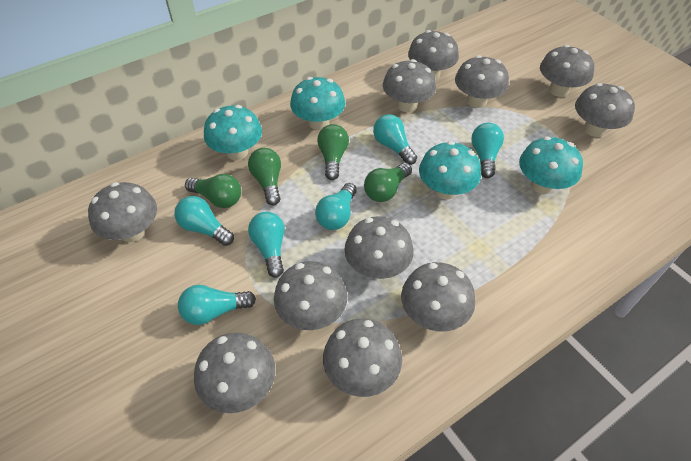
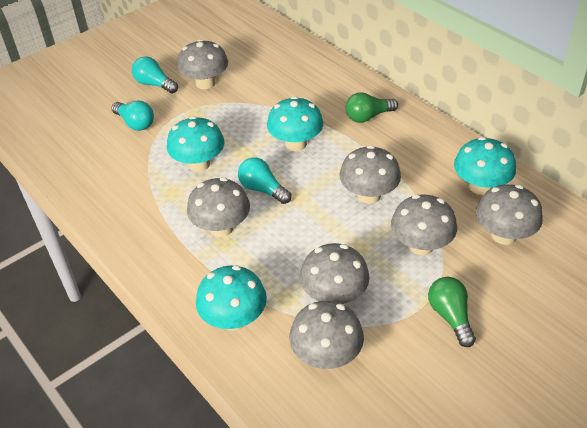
green light bulb: 4 -> 2
grey mushroom: 11 -> 7
turquoise light bulb: 6 -> 3

